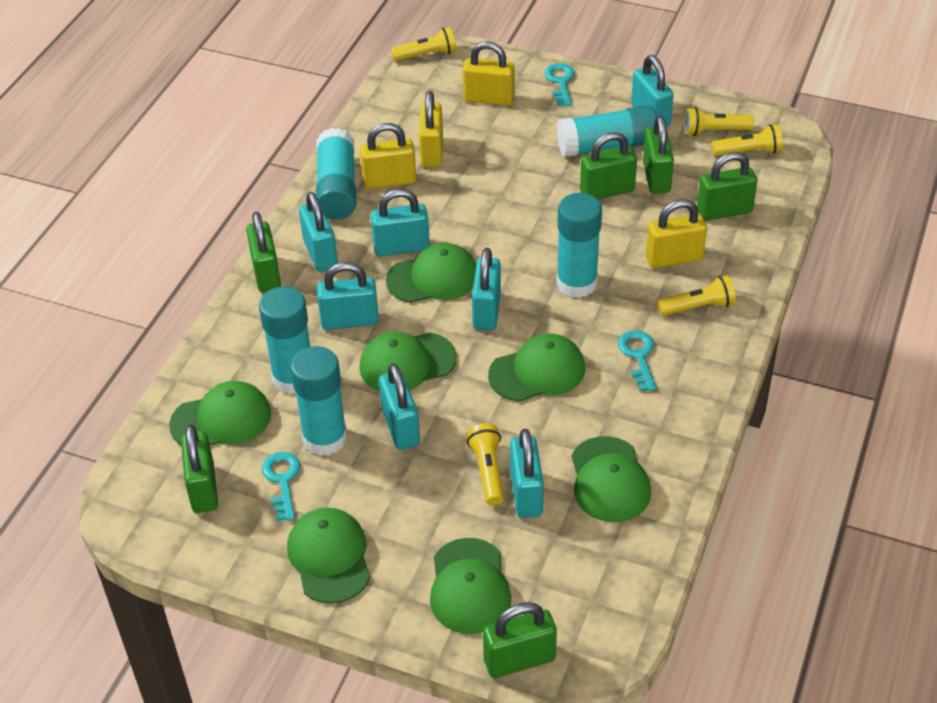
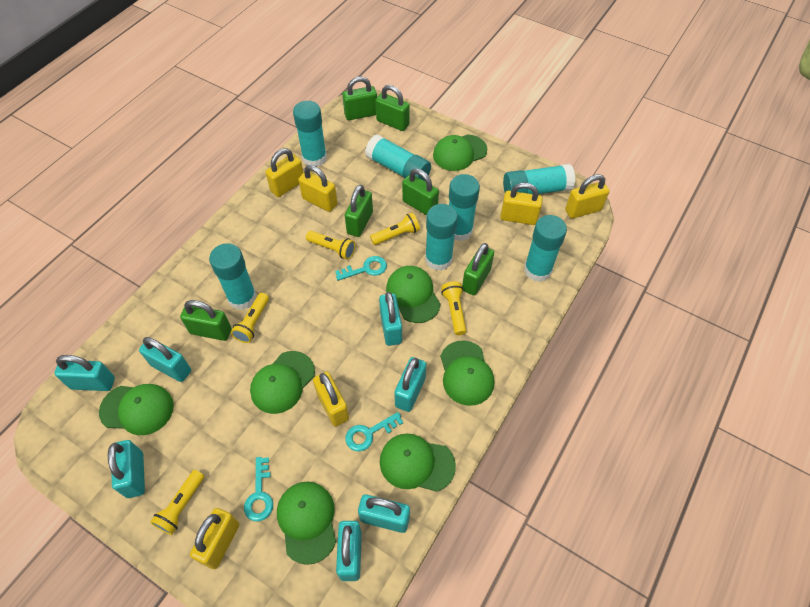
turquoise glue stick: 5 -> 7
yellow padlock: 4 -> 6

